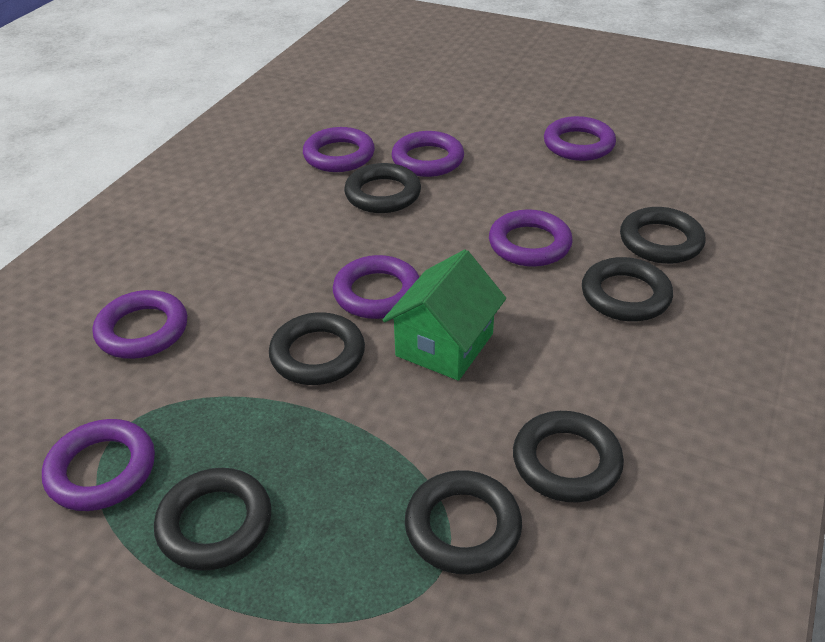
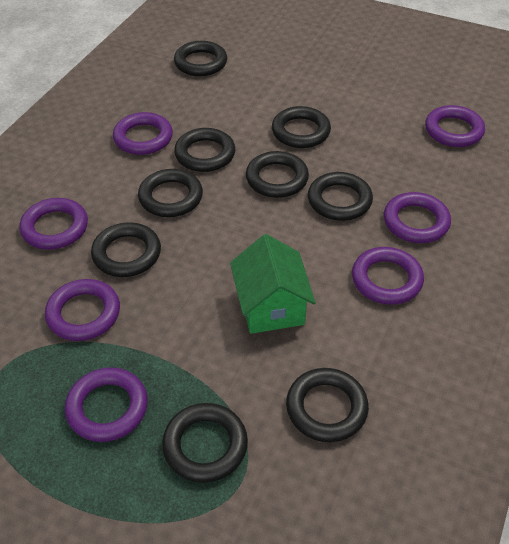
black ring: 7 -> 9

